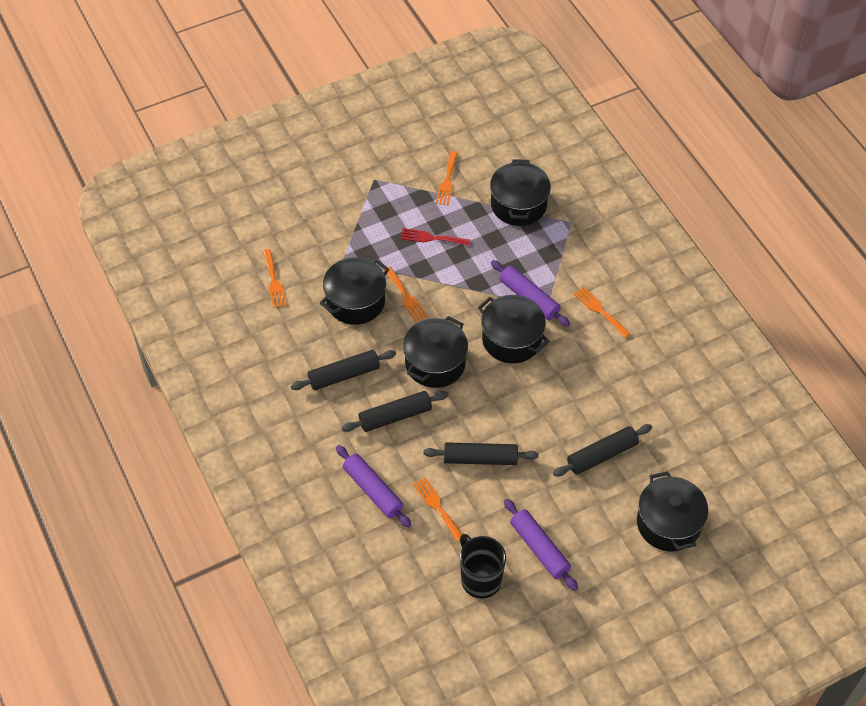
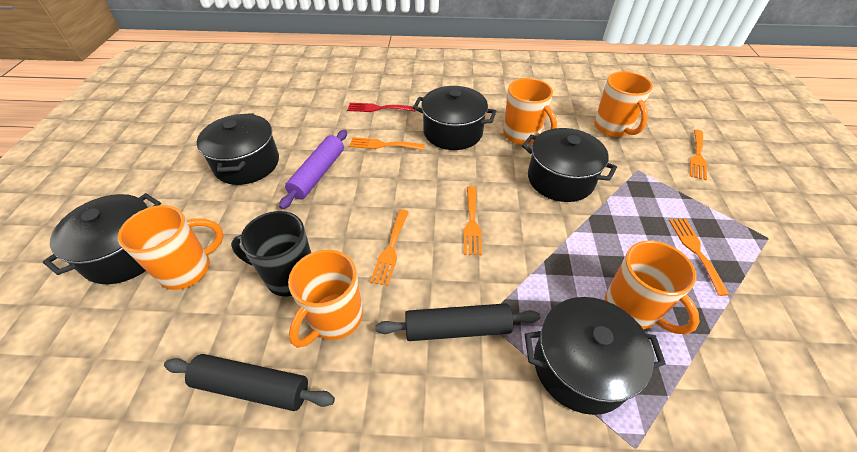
black rolling pin: 4 -> 2
orange mug: 0 -> 5
purple rolling pin: 3 -> 1

